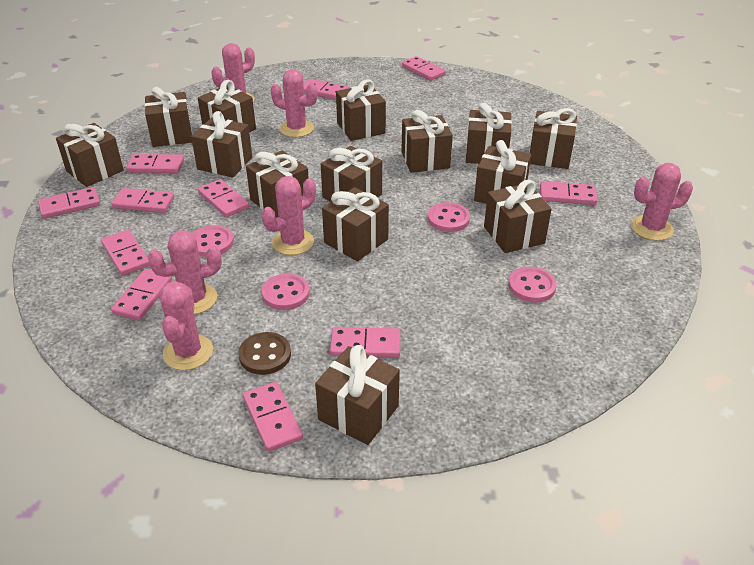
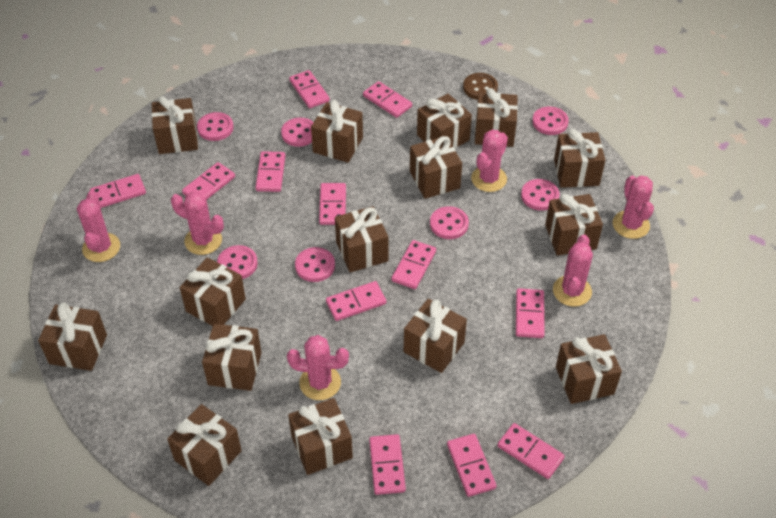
brown gift: 14 -> 15
pink button: 4 -> 7
pink domino: 11 -> 12

